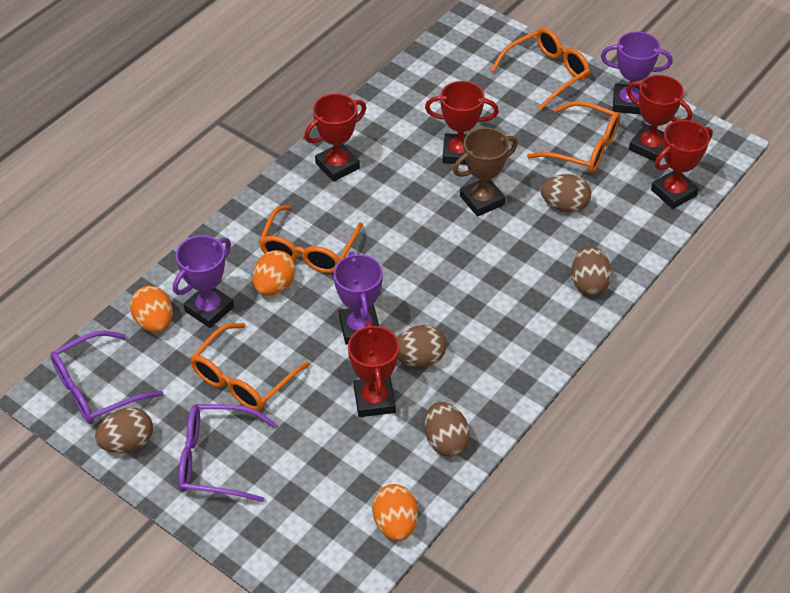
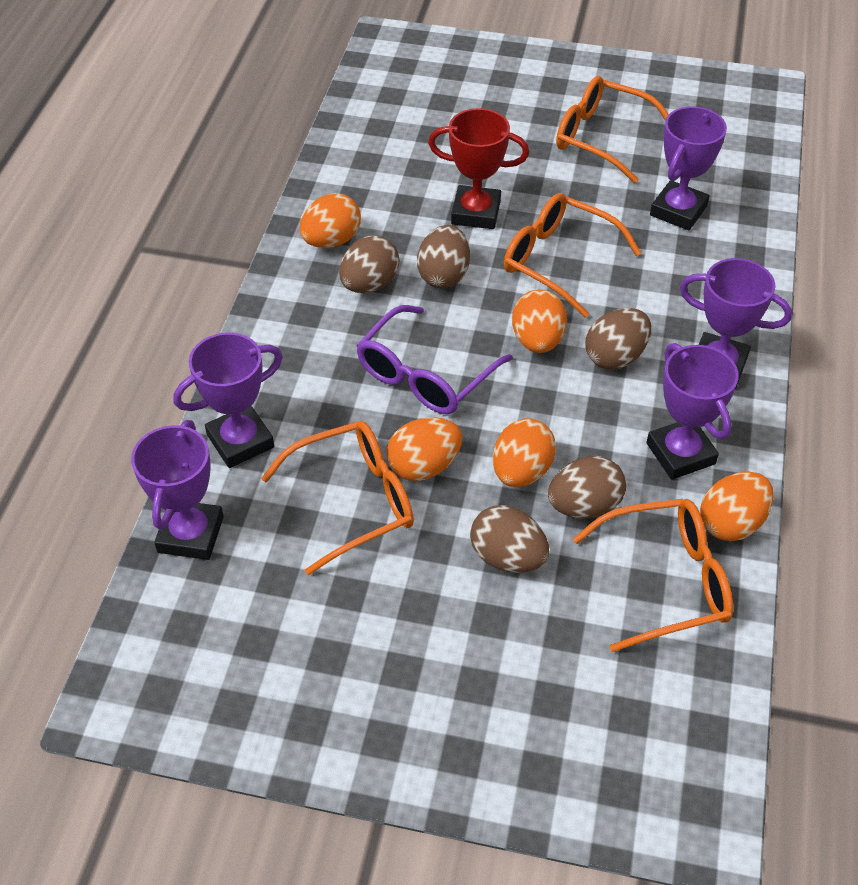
brown trophy: 1 -> 0
orange egg: 3 -> 5
purple glasses: 2 -> 1
purple trophy: 3 -> 5
red trophy: 5 -> 1

